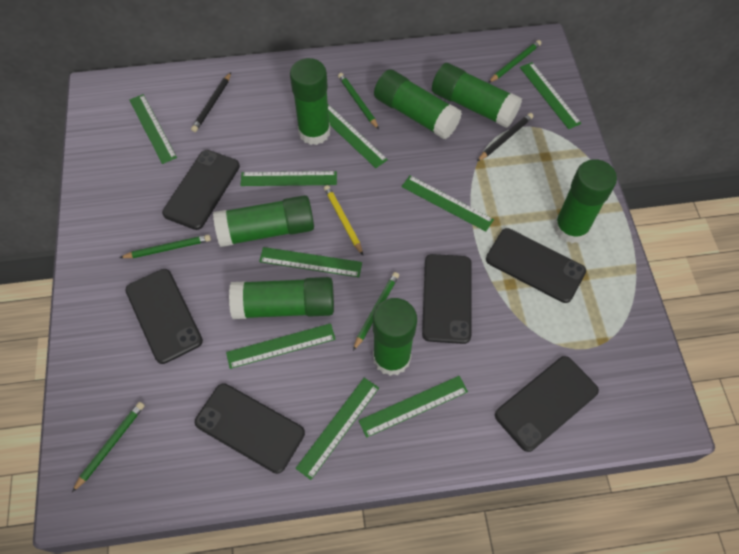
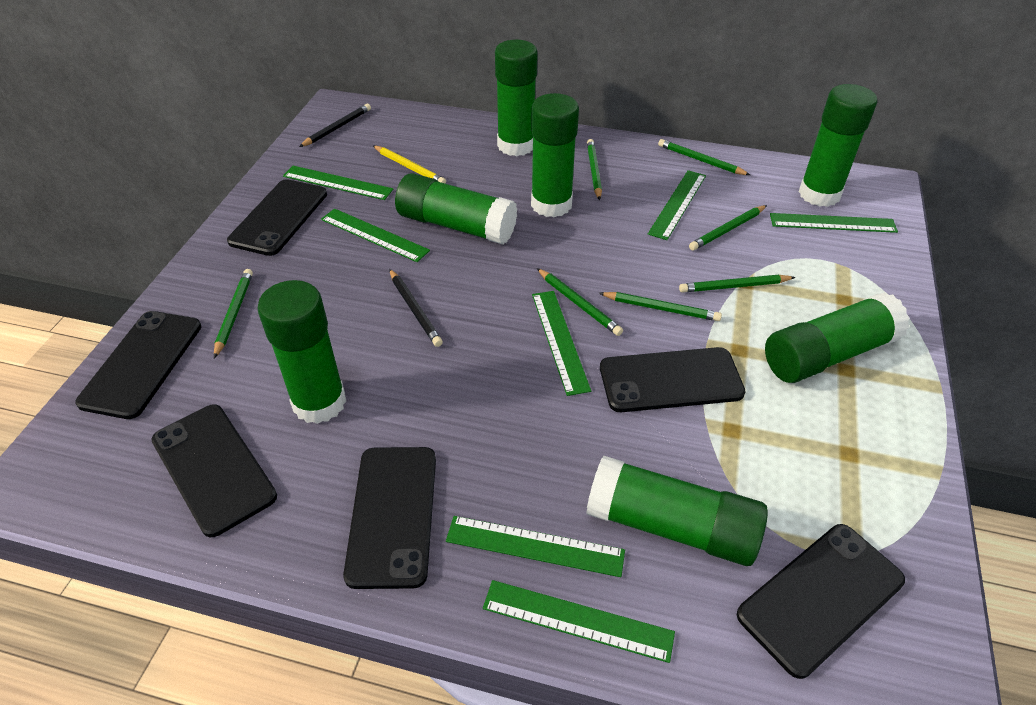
green pencil: 5 -> 7
green ruler: 9 -> 7

